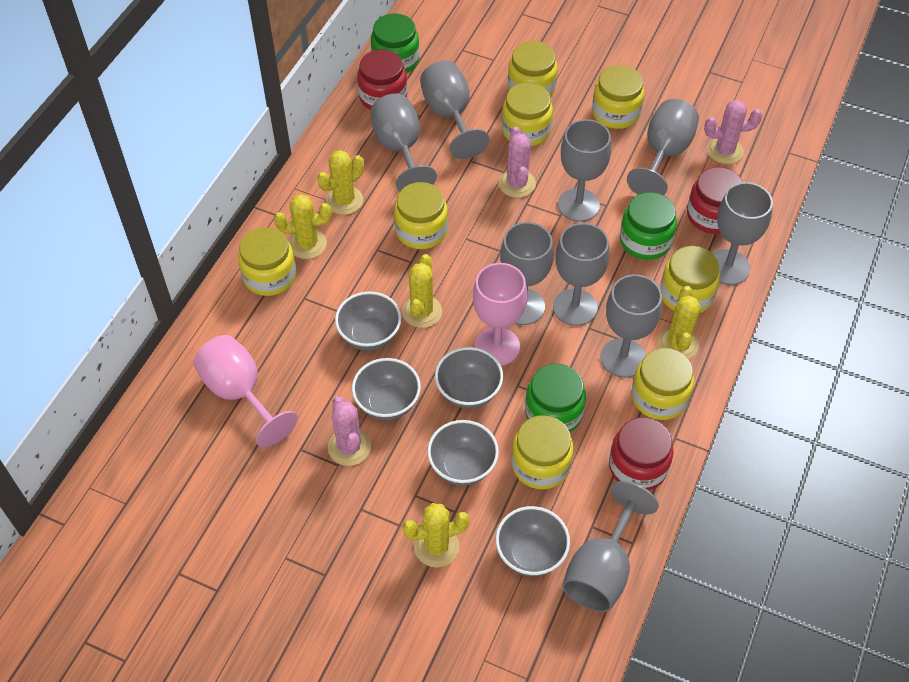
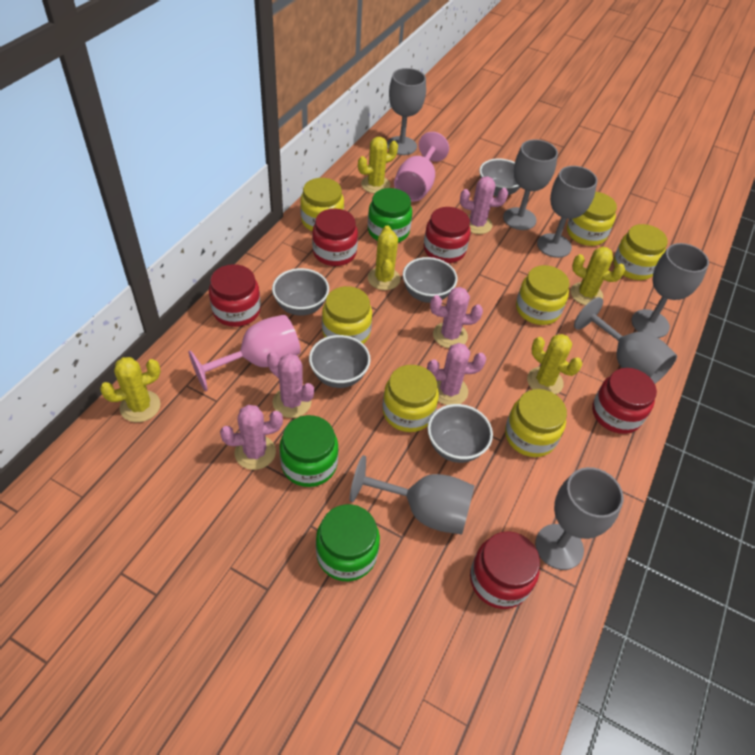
grey goblet: 9 -> 7
pink cactus: 3 -> 5
red jar: 3 -> 5
yellow jar: 8 -> 7

